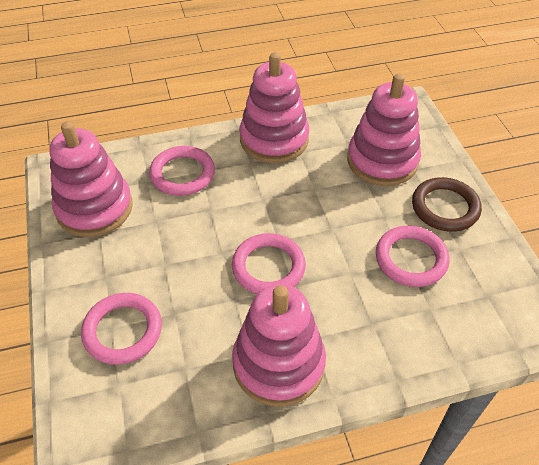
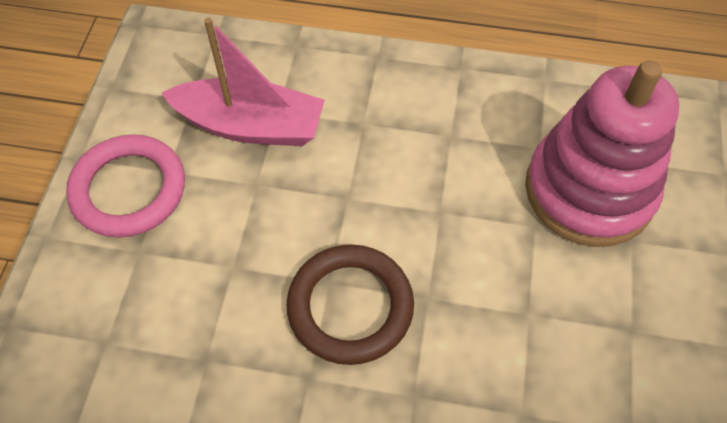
pink boat: 0 -> 1
pink ring: 4 -> 1
pink stacking toy: 4 -> 1

